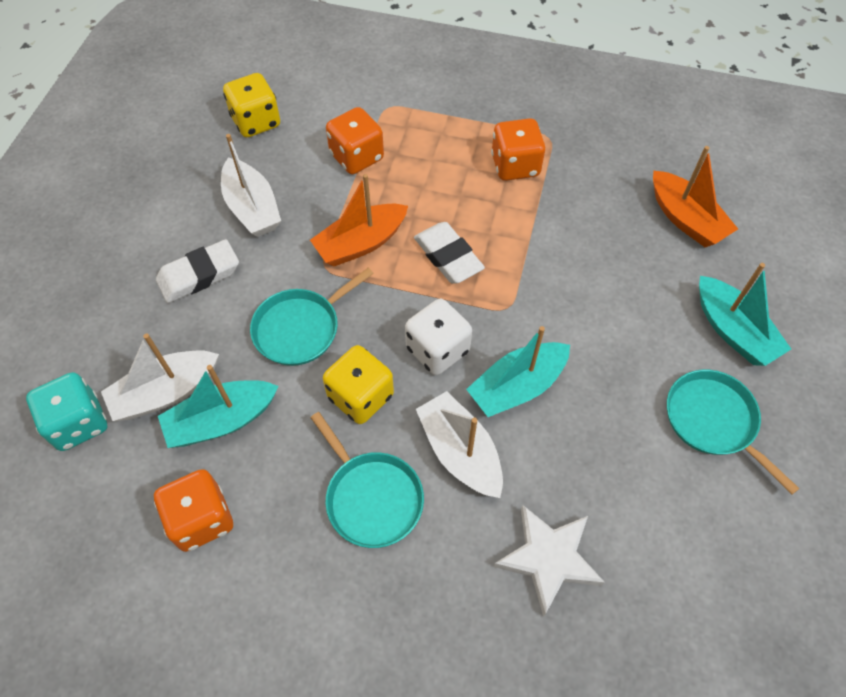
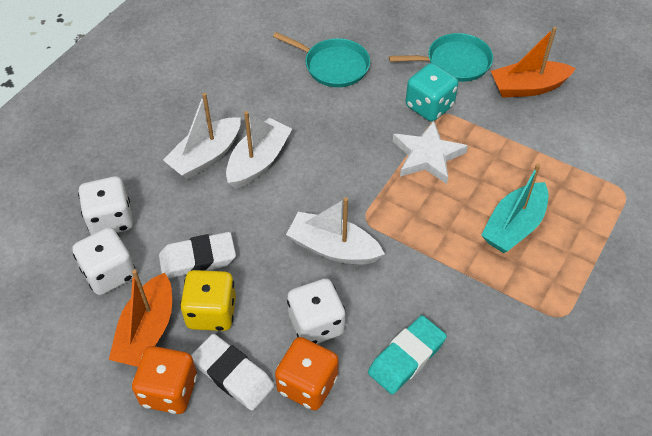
orange dice: 3 -> 2
turquoise boat: 3 -> 1
turquoise eraser: 0 -> 1
turquoise pan: 3 -> 2
white dice: 1 -> 3
yellow dice: 2 -> 1

